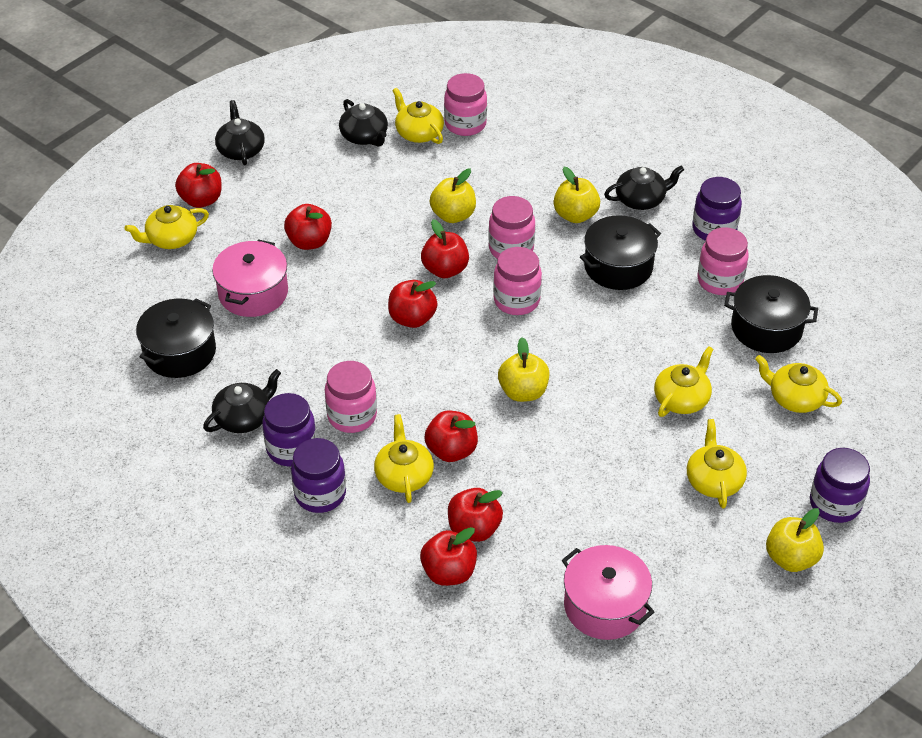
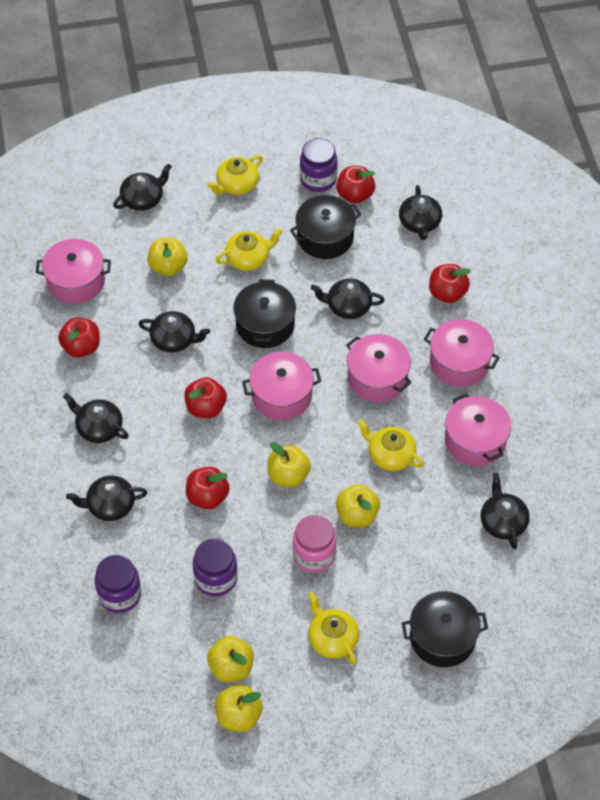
black teapot: 4 -> 7
pink jar: 5 -> 1
pink pot: 2 -> 5
purple jar: 4 -> 3
red apple: 7 -> 5
yellow apple: 4 -> 5
yellow teapot: 6 -> 4

